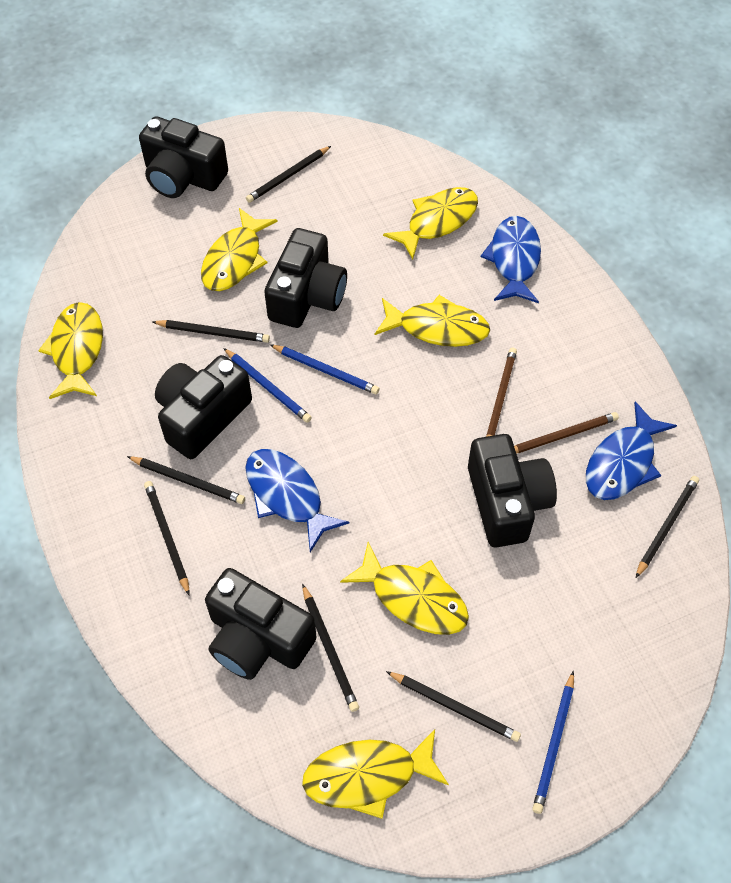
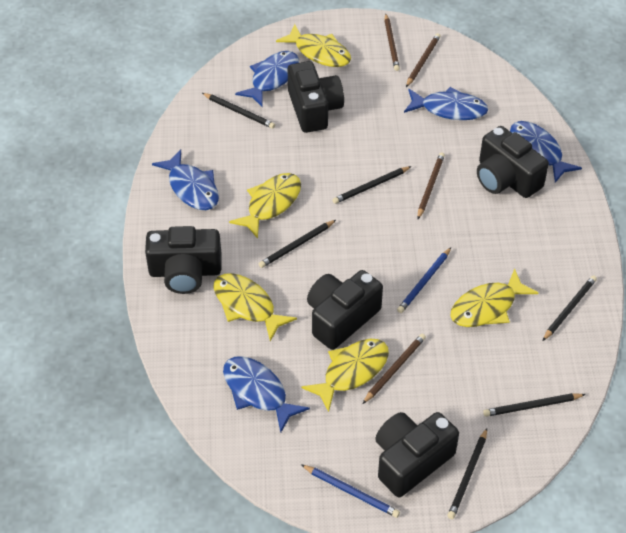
black pencil: 7 -> 6
blue fish: 3 -> 5
blue pencil: 3 -> 2
brown pencil: 2 -> 4
yellow fish: 6 -> 5

